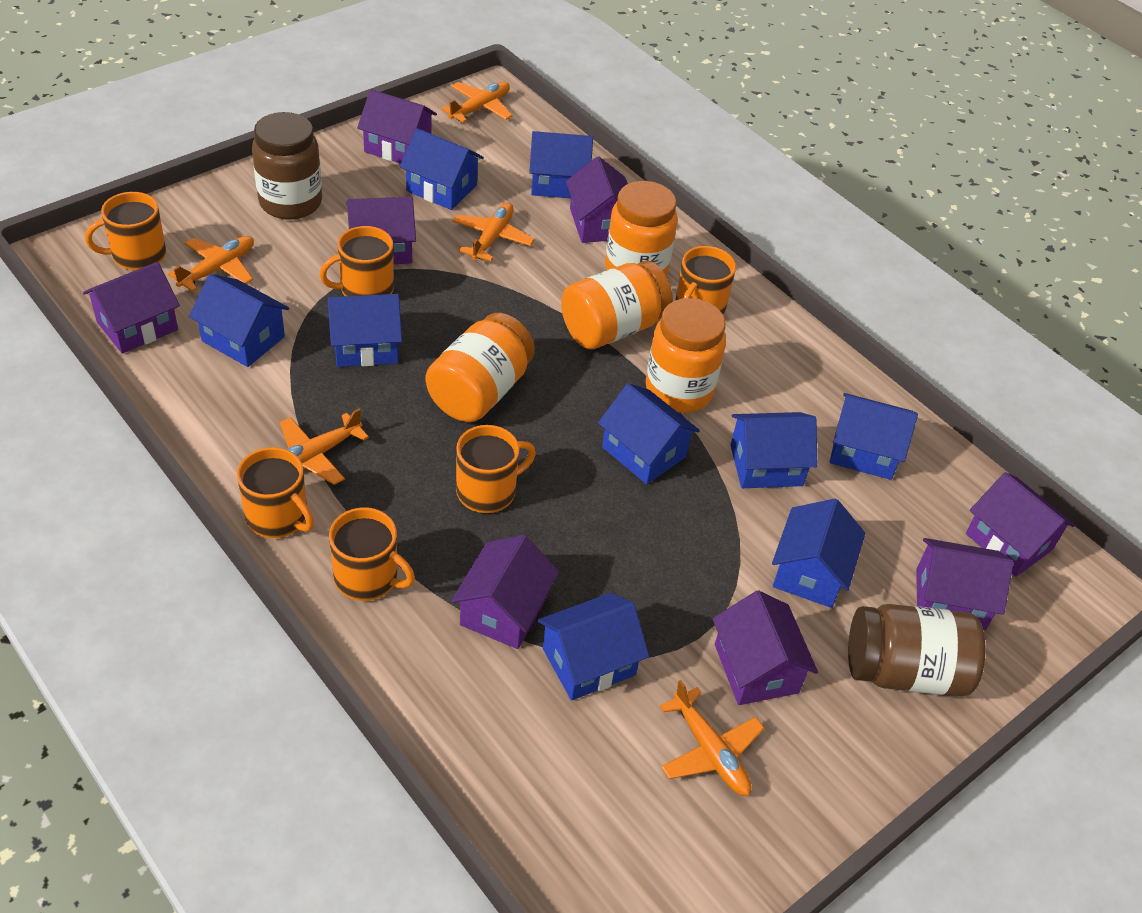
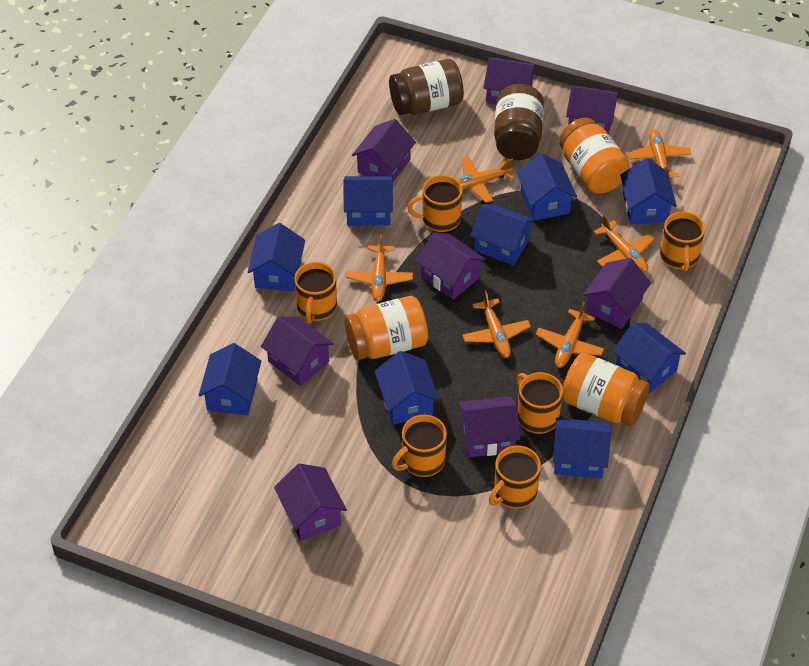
orange jar: 4 -> 3
orange plane: 5 -> 6

